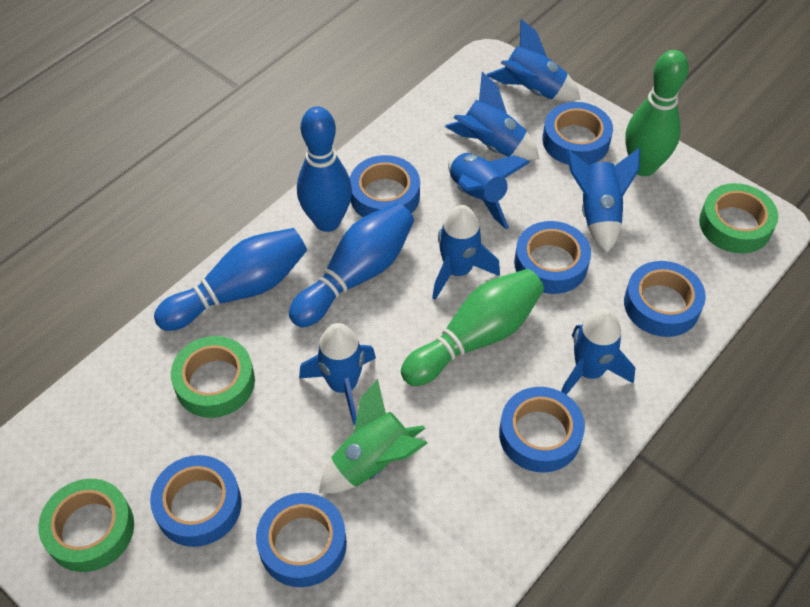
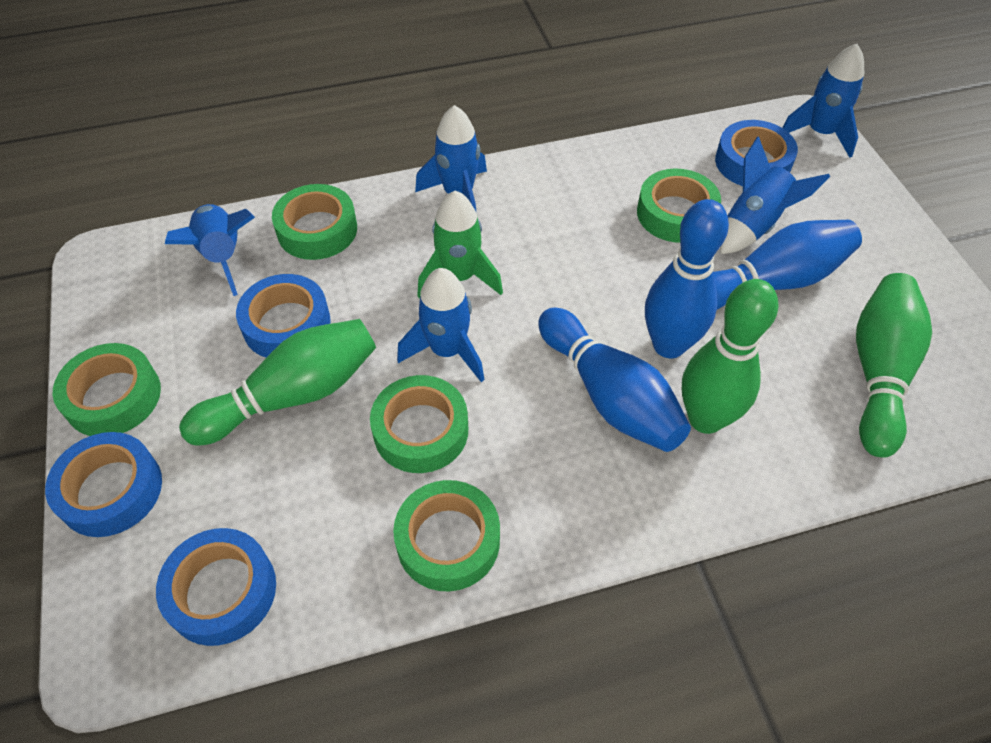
blue rocket: 7 -> 5
blue tape: 7 -> 4
green bowling pin: 2 -> 3
green tape: 3 -> 5

